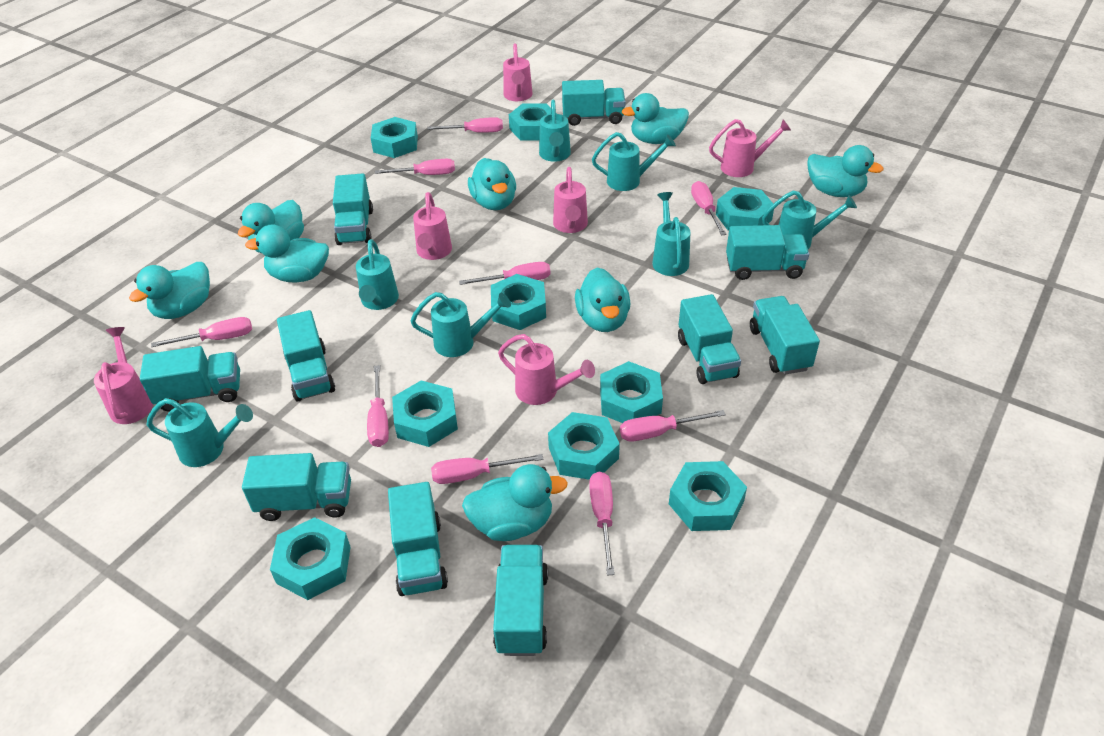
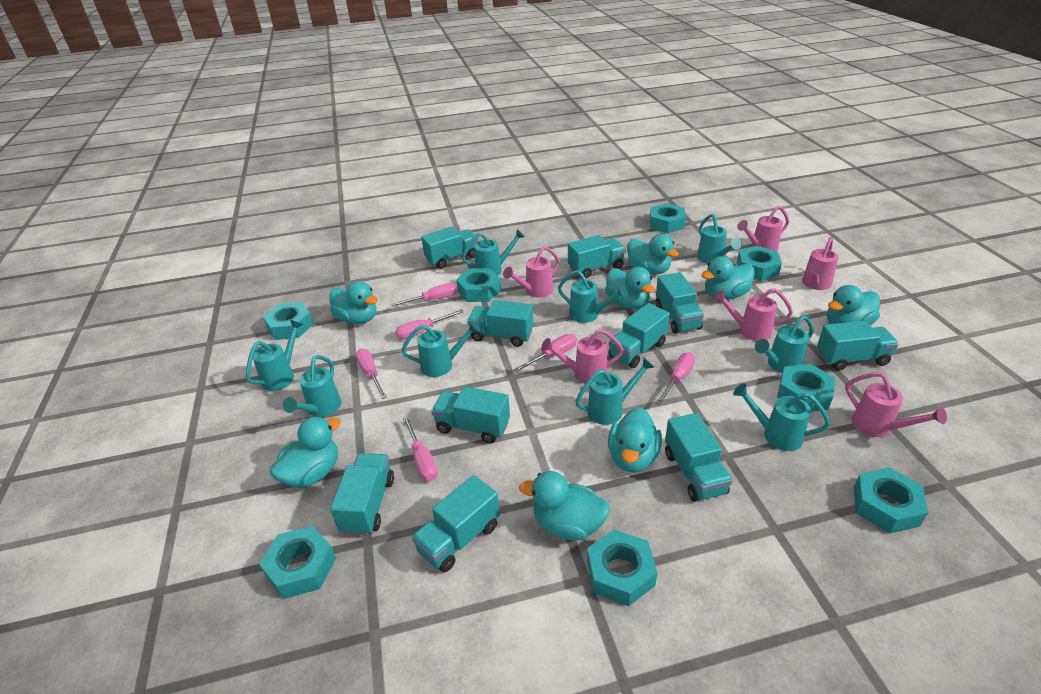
pink screwdriver: 9 -> 6
turquoise nut: 9 -> 8
turquoise watering can: 7 -> 9

